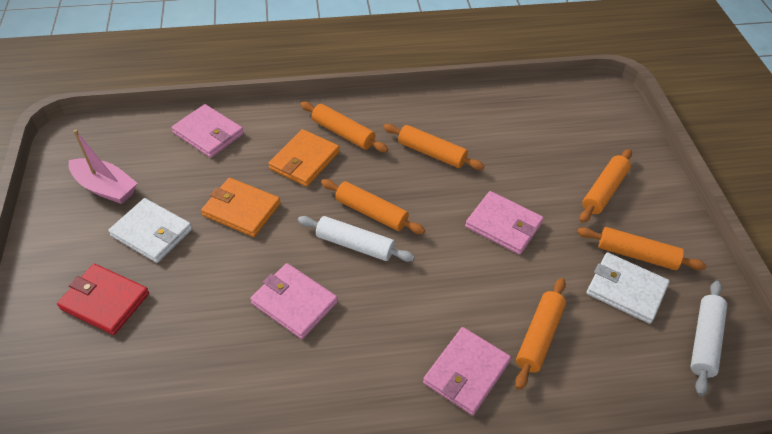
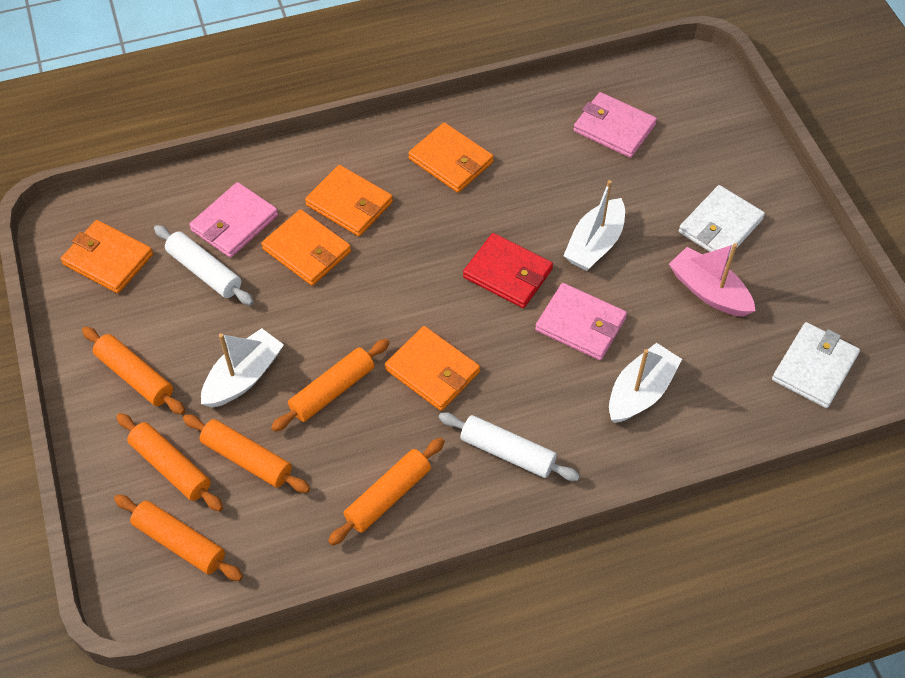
orange wallet: 2 -> 5
pink wallet: 4 -> 3
white boat: 0 -> 3

